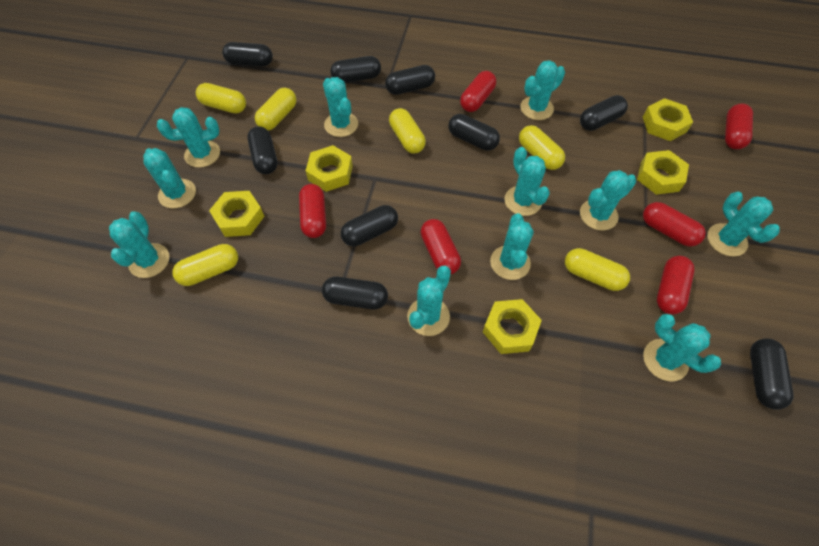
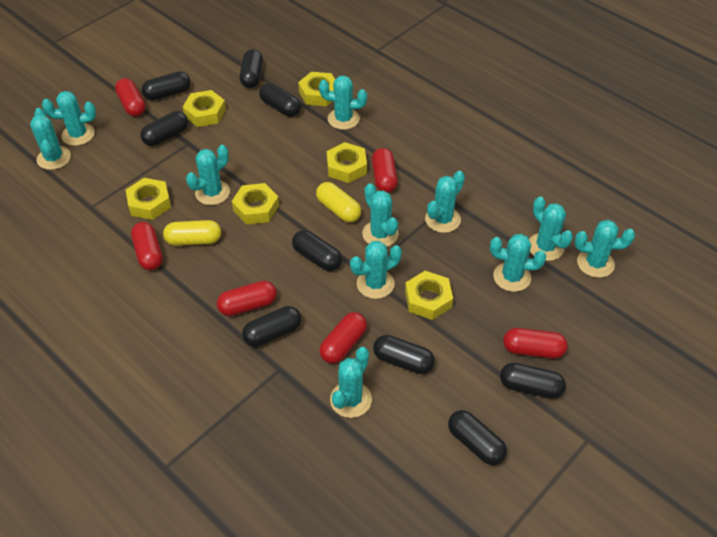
yellow capsule: 6 -> 2
yellow nut: 5 -> 6

